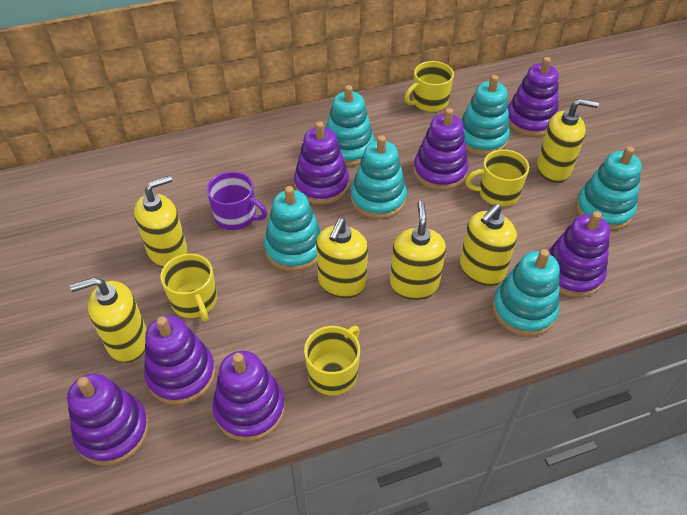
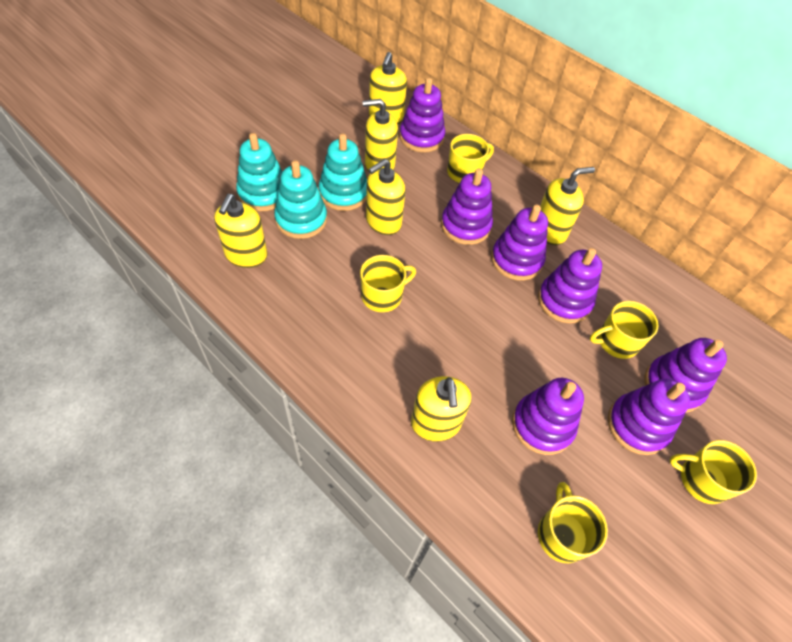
purple mug: 1 -> 0
turquoise stacking toy: 6 -> 3
yellow mug: 4 -> 5

